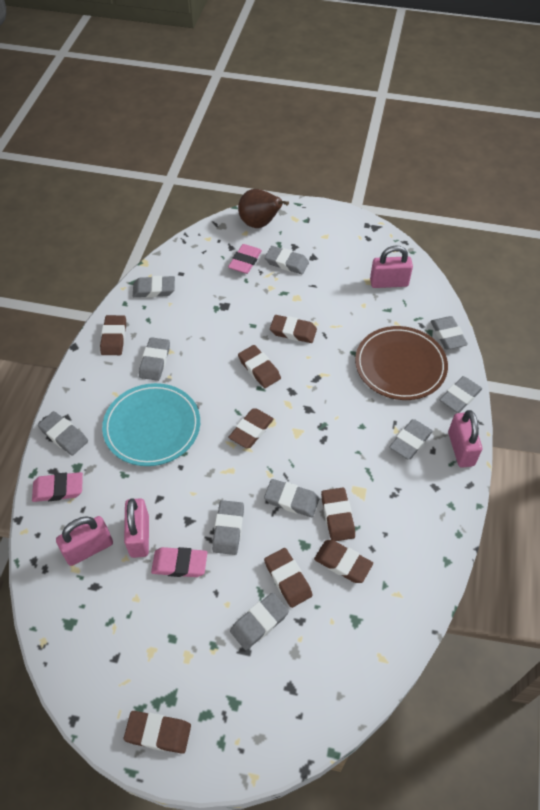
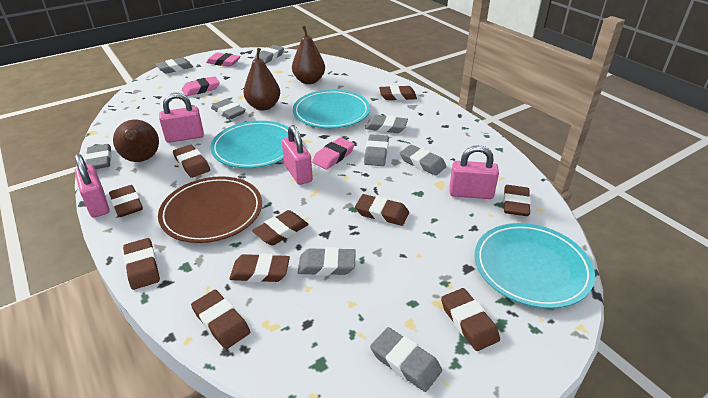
brown eraser: 8 -> 10
brown pear: 1 -> 3
grey eraser: 10 -> 9
turquoise plate: 1 -> 3

